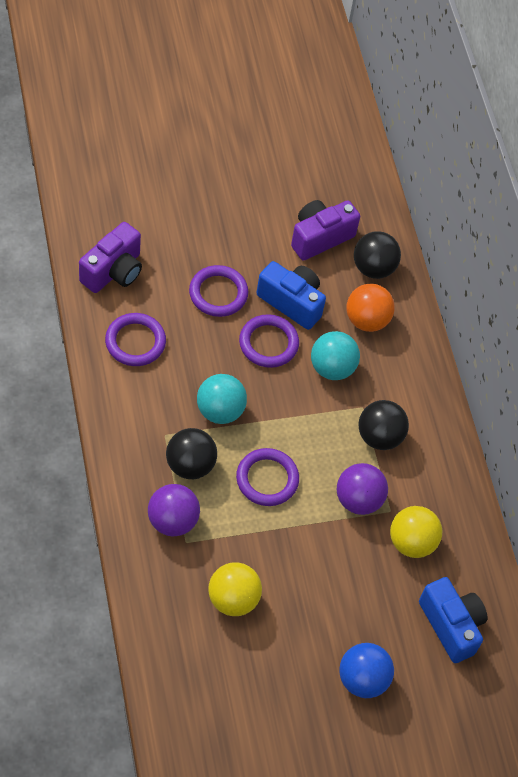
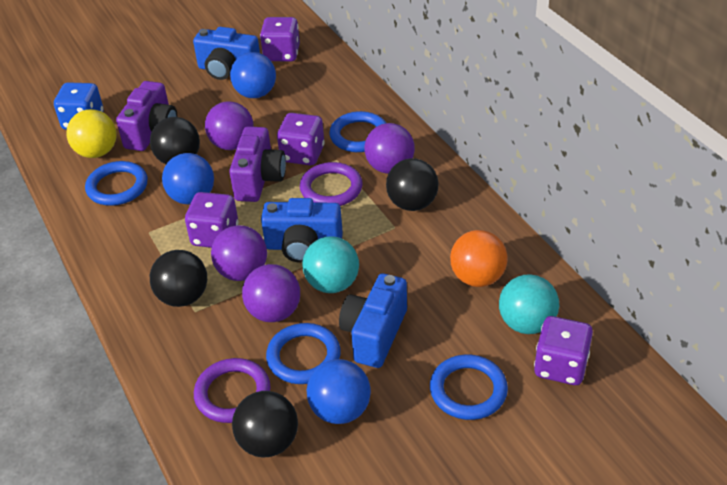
black ball: 3 -> 4
blue ball: 1 -> 3
blue camera: 2 -> 3
blue dice: 0 -> 1
blue ring: 0 -> 4
purple ball: 2 -> 4
purple dice: 0 -> 4
purple ring: 4 -> 2
yellow ball: 2 -> 1

